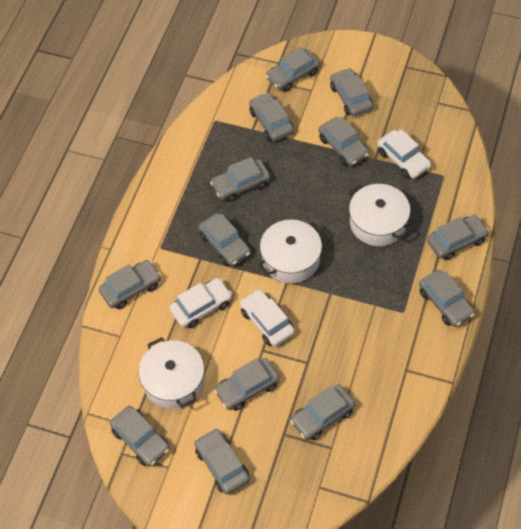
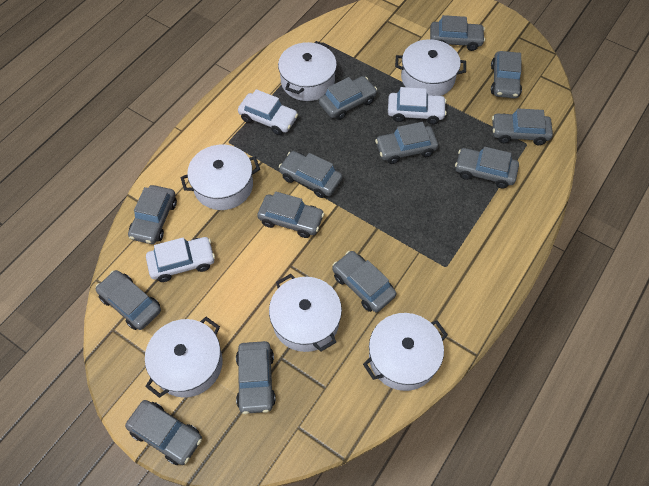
white pot: 3 -> 6

